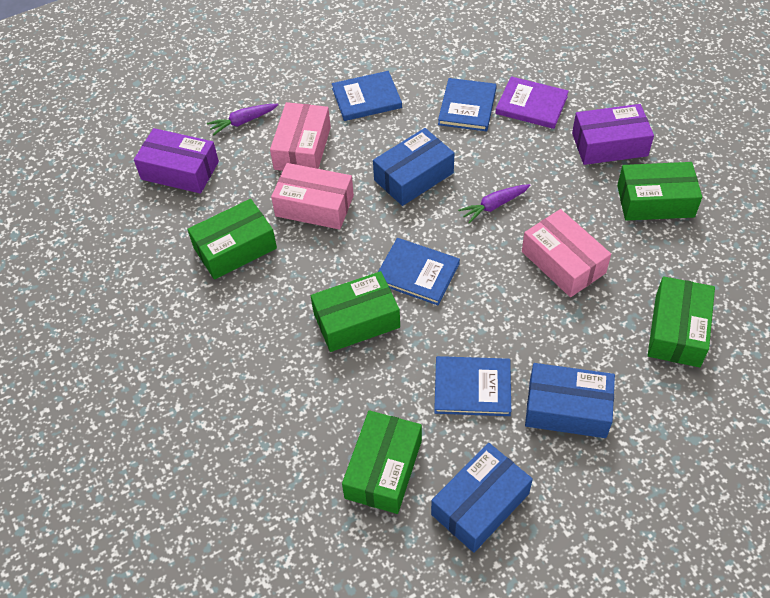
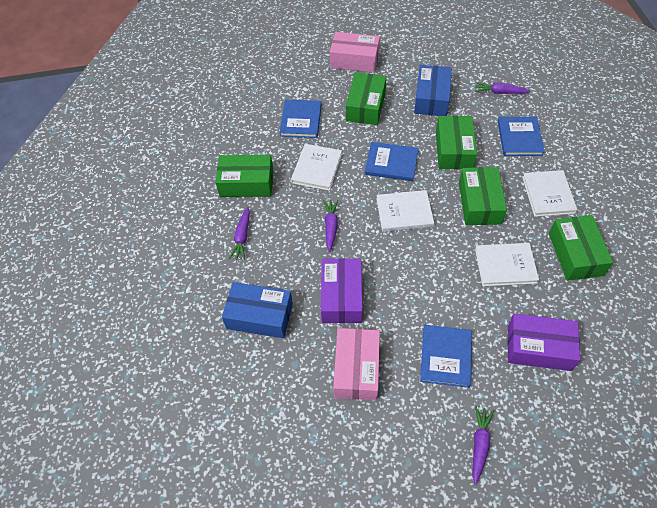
blue box: 3 -> 2
pink box: 3 -> 2
purple book: 1 -> 0
purple carrot: 2 -> 4
white book: 0 -> 4

